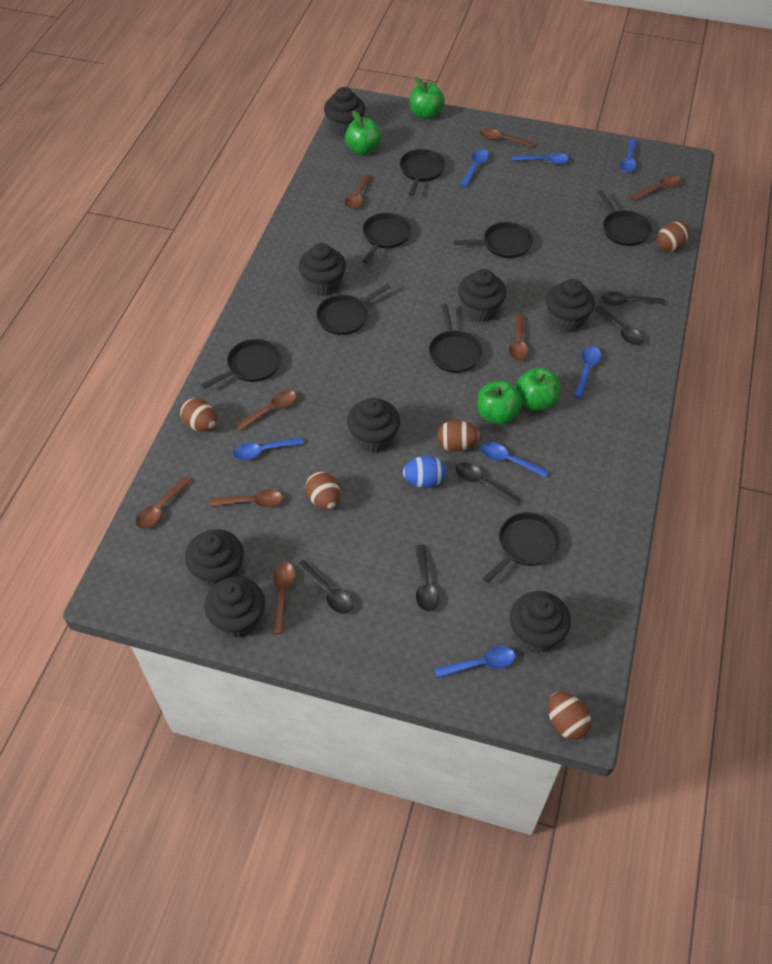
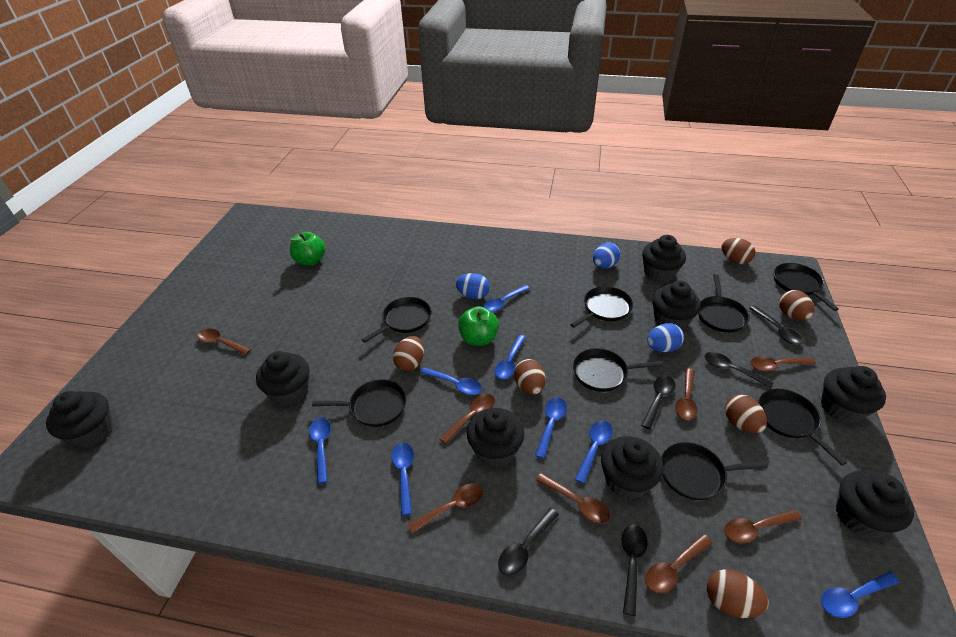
blue egg: 1 -> 3
blue spoon: 7 -> 8
brown egg: 5 -> 6
green apple: 4 -> 2

